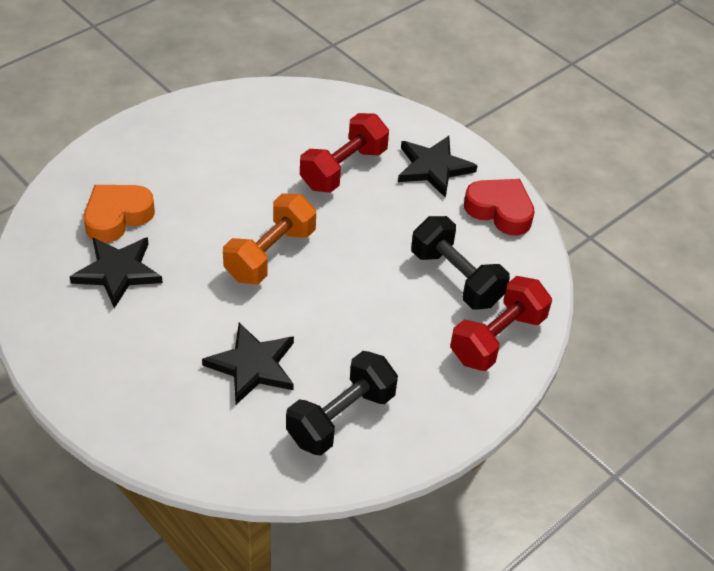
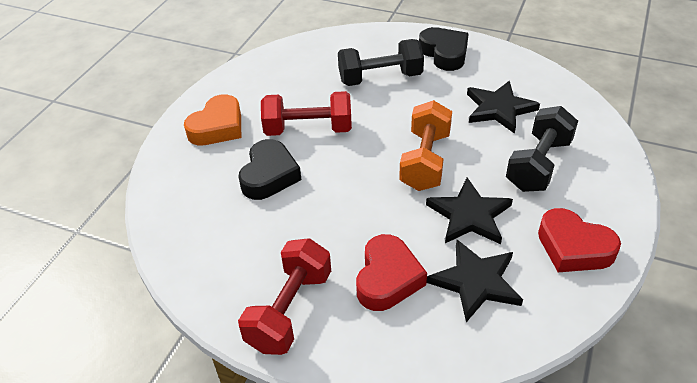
black heart: 0 -> 2
red heart: 1 -> 2

